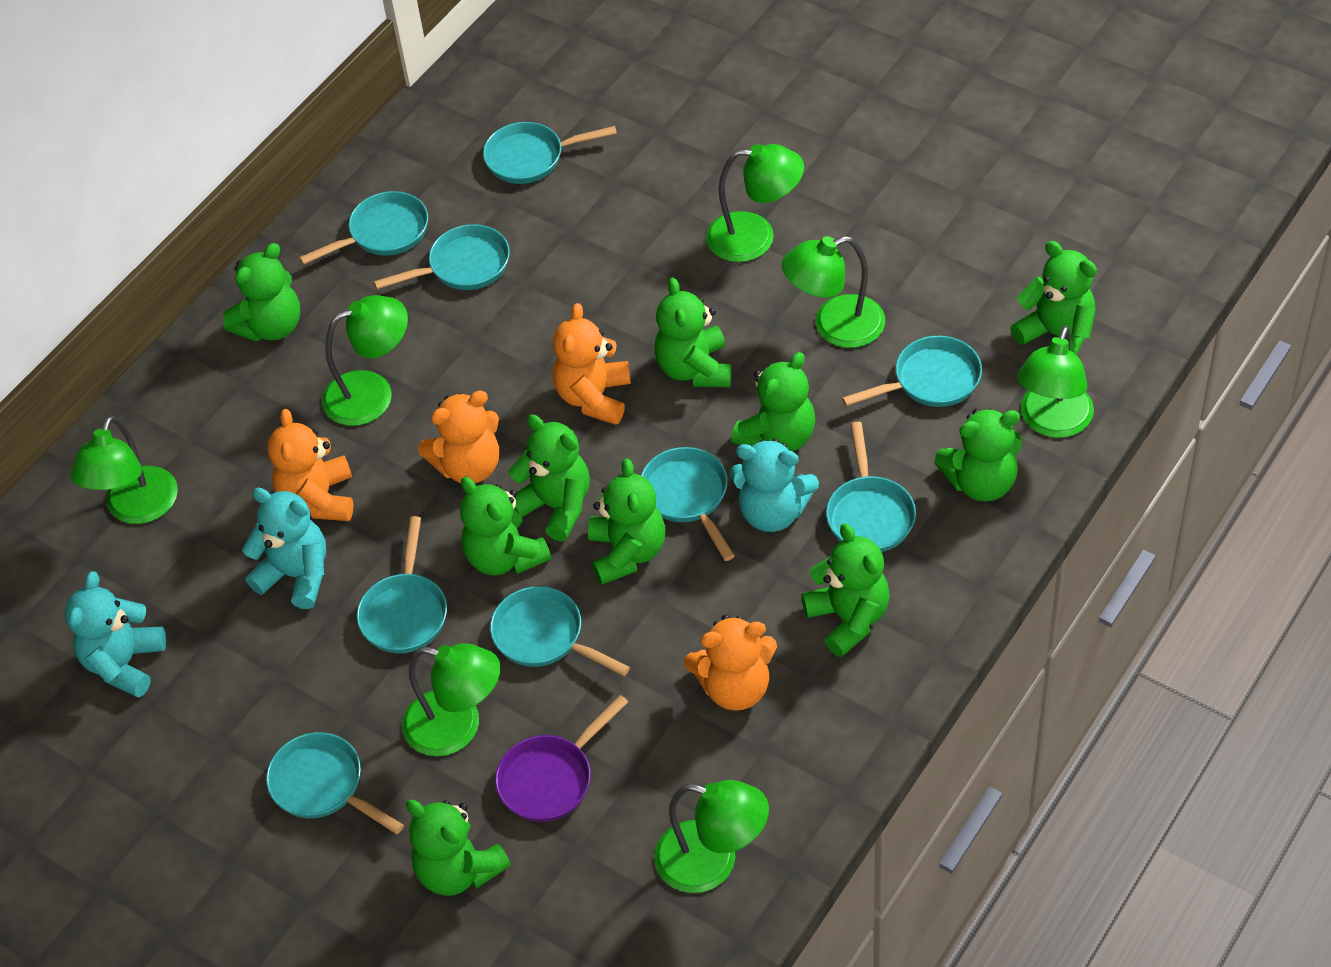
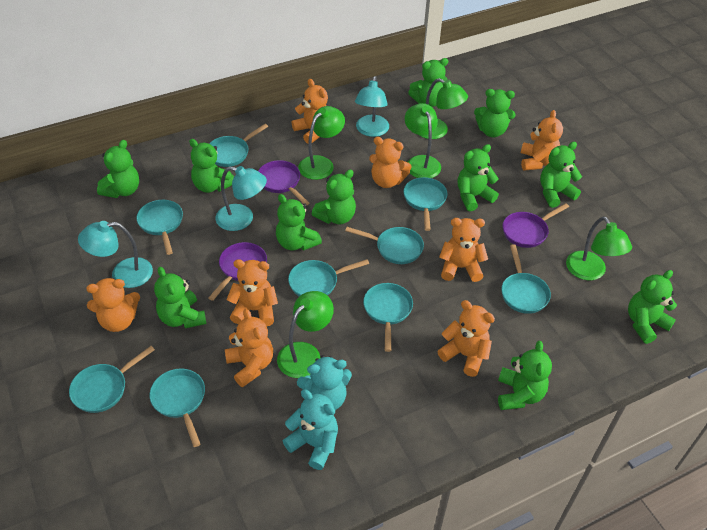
green lamp: 7 -> 5
green teddy bear: 10 -> 11
orange teddy bear: 4 -> 8
purple pan: 1 -> 3
turquoise lamp: 0 -> 3
turquoise teddy bear: 3 -> 2

